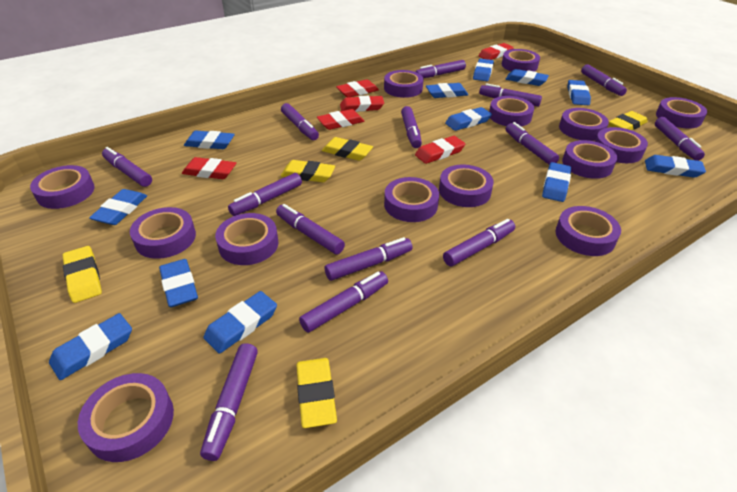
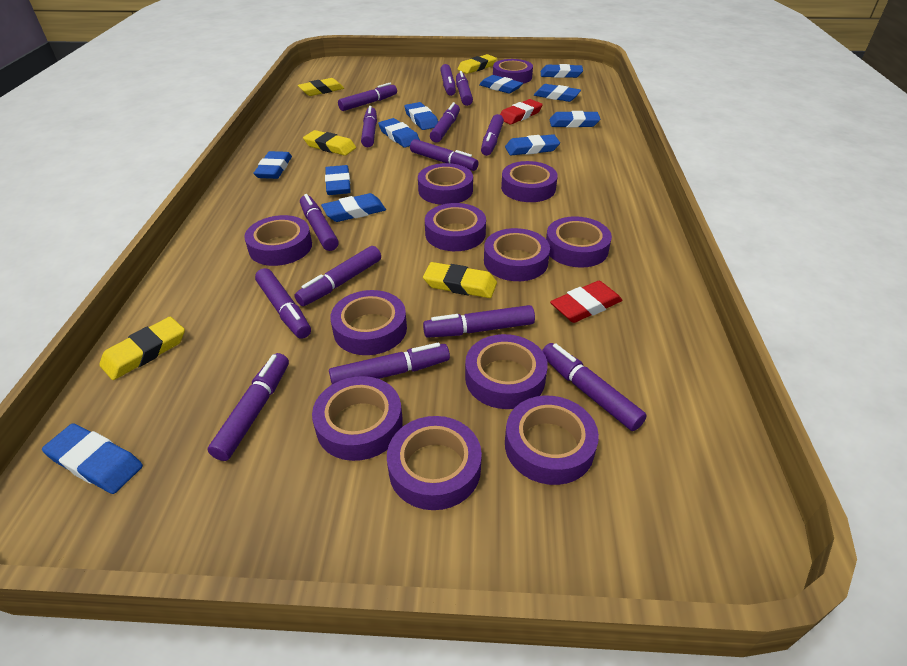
blue eraser: 12 -> 11
purple tape: 14 -> 12
red eraser: 6 -> 2

